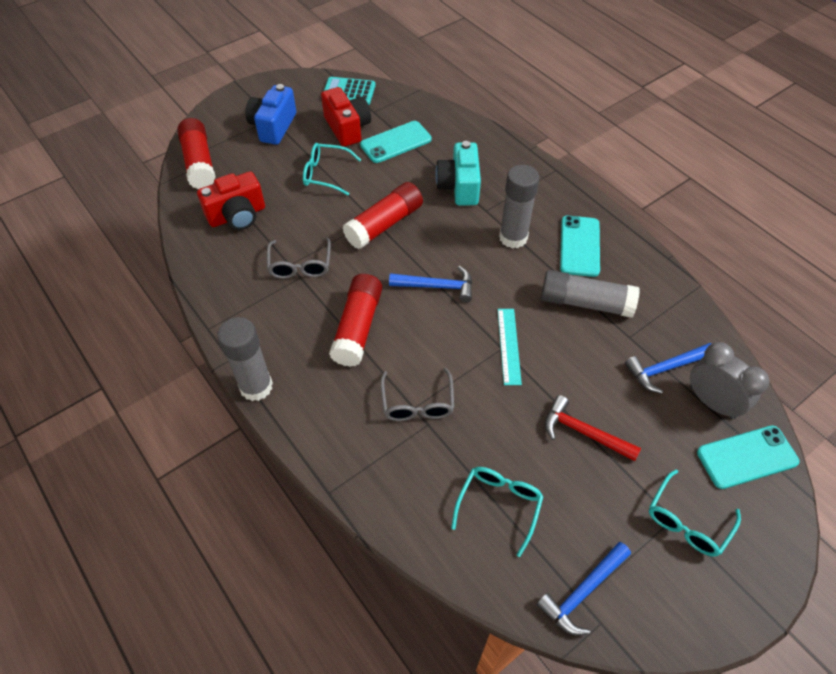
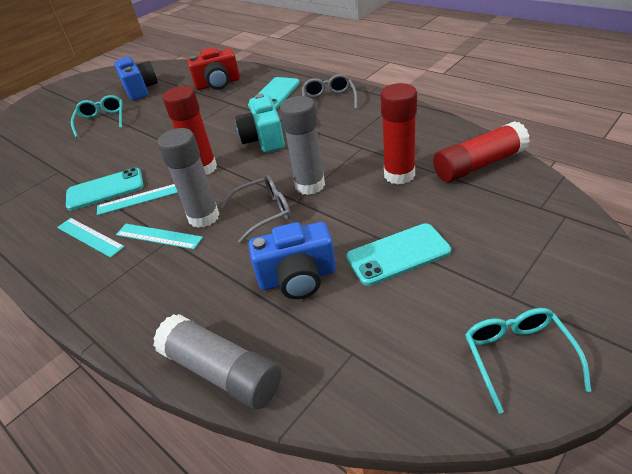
blue camera: 1 -> 2
blue hammer: 3 -> 0
grey clock: 1 -> 0
red camera: 2 -> 1
red hammer: 1 -> 0
turquoise calculator: 1 -> 0
turquoise glasses: 3 -> 2
turquoise ruler: 1 -> 3

